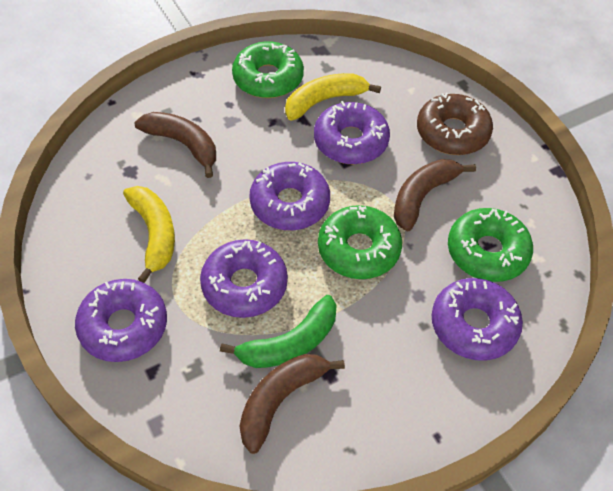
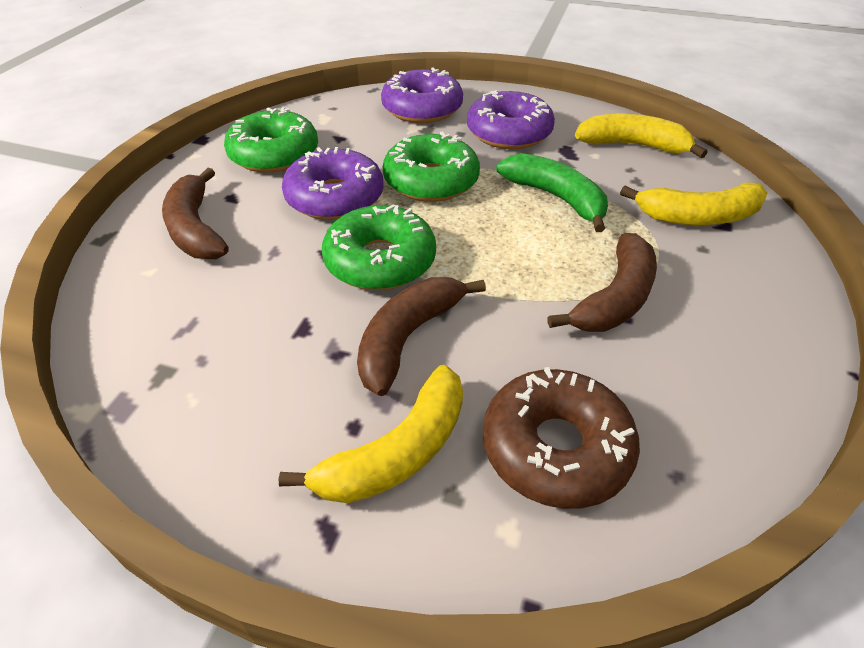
purple donut: 5 -> 3
yellow banana: 2 -> 3

